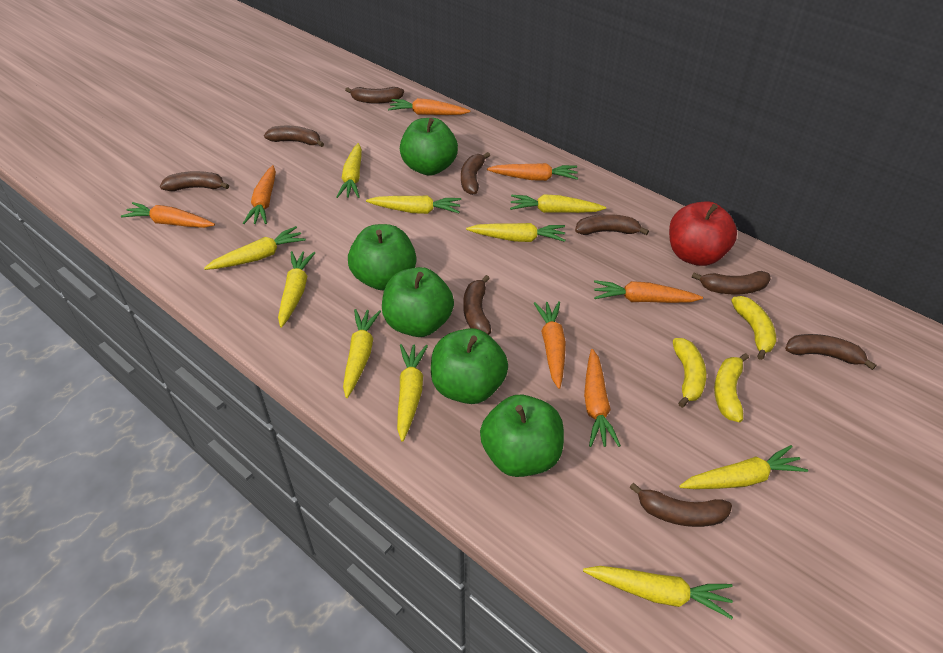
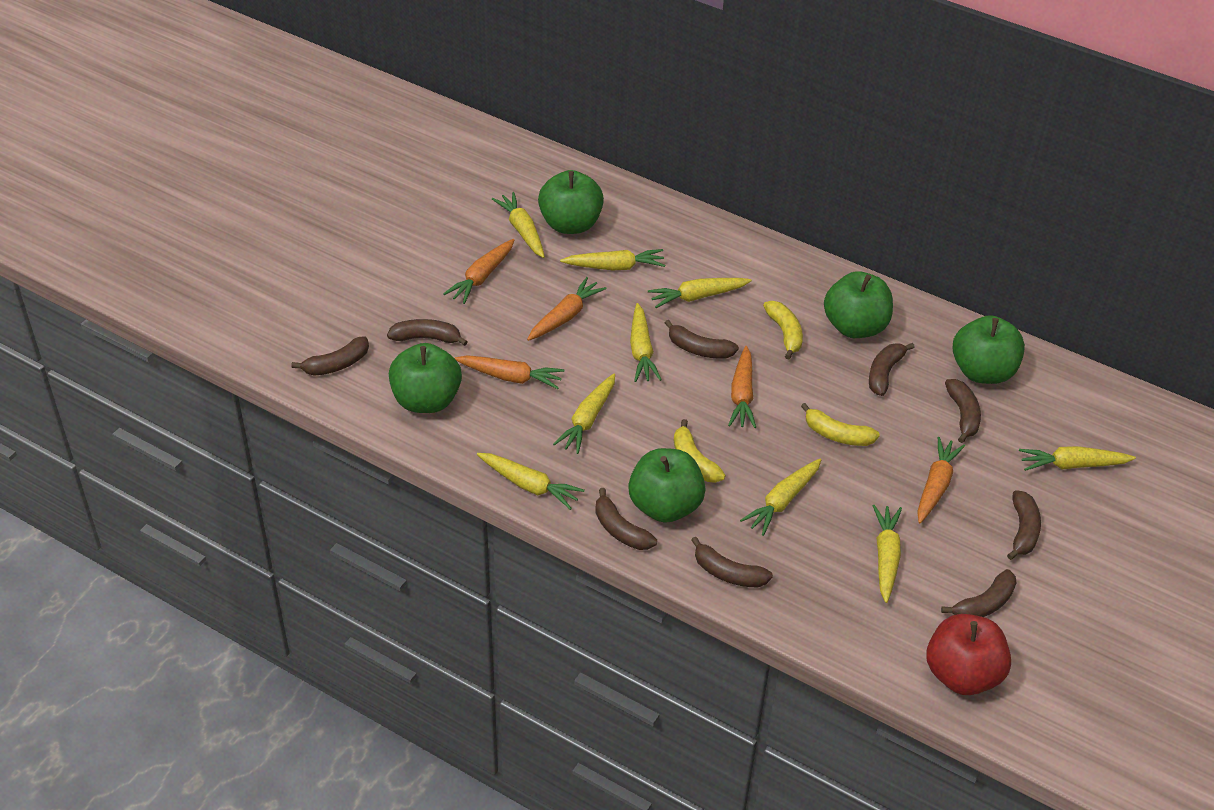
orange carrot: 7 -> 5
yellow carrot: 10 -> 9

